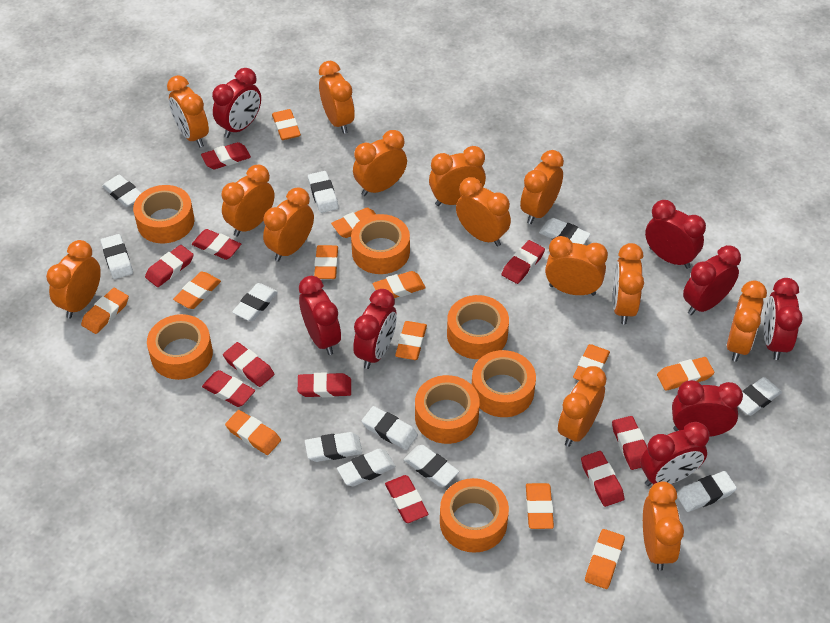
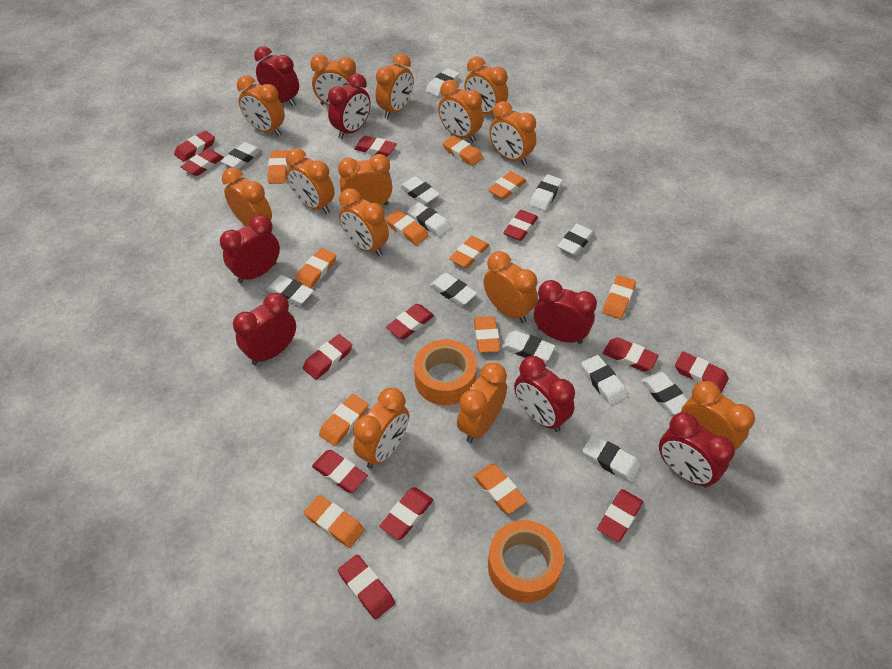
orange eraser: 12 -> 11
orange tape: 7 -> 2
red clock: 8 -> 7
red eraser: 10 -> 12
white eraser: 11 -> 12

